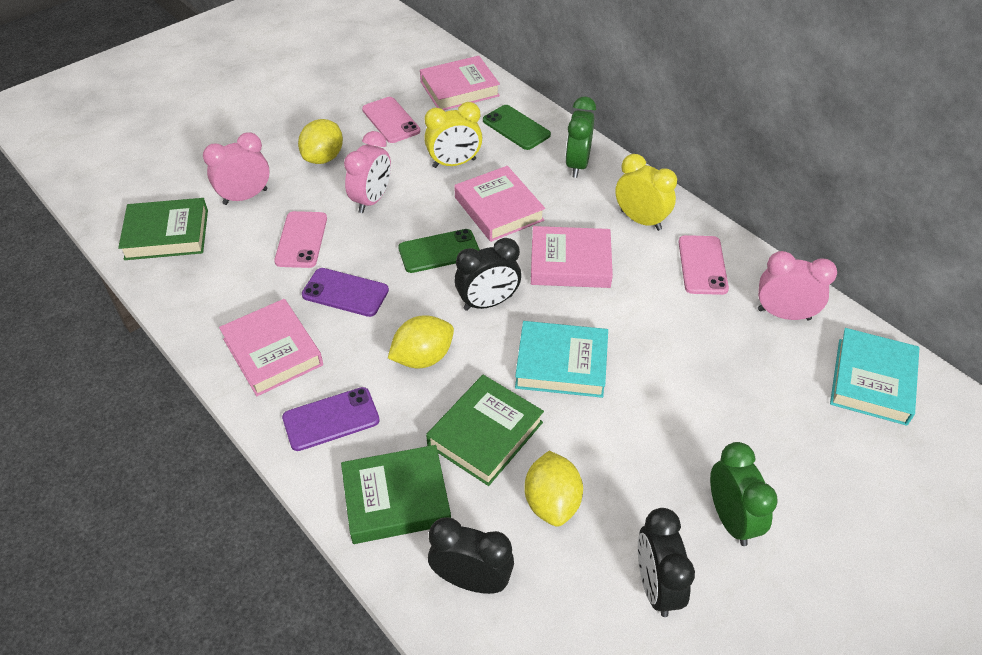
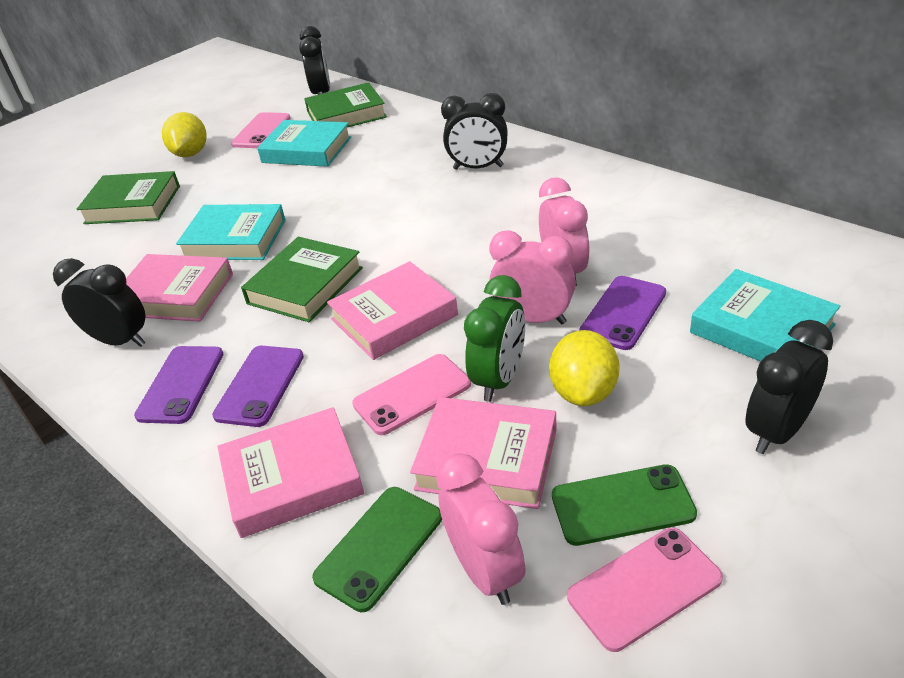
black clock: 3 -> 4
green clock: 2 -> 1
purple phone: 2 -> 3
turquoise book: 2 -> 3
yellow clock: 2 -> 0
yellow lemon: 3 -> 2

